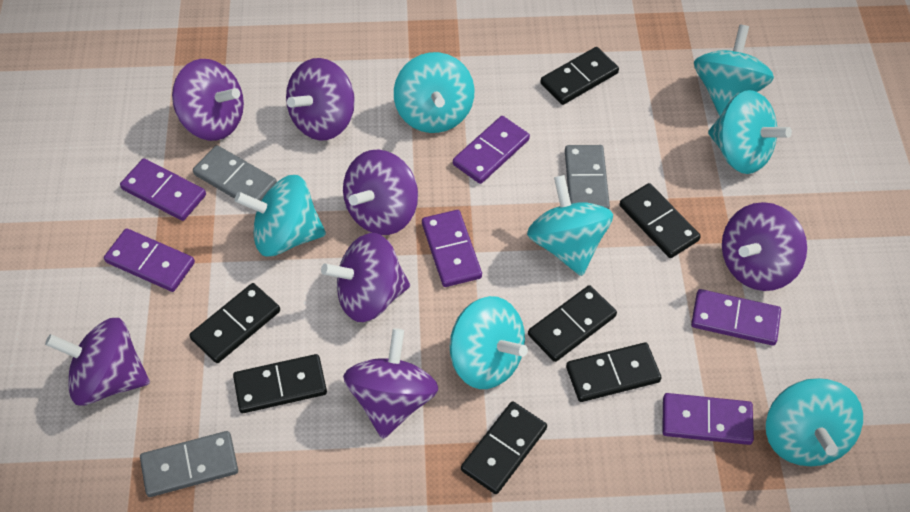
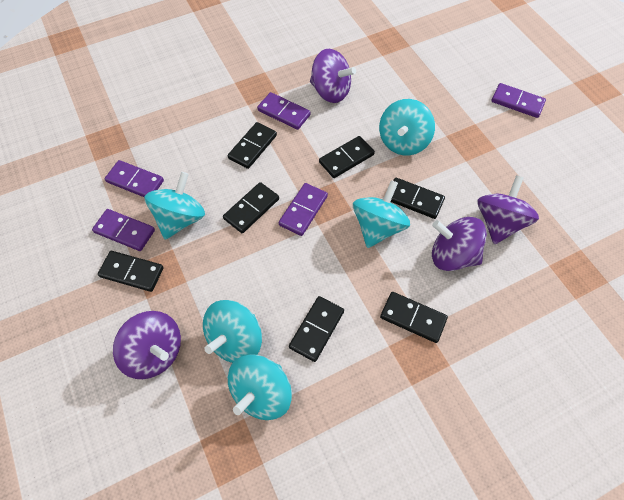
grey domino: 3 -> 0
purple domino: 6 -> 5
purple spinning top: 7 -> 4
turquoise spinning top: 7 -> 5

